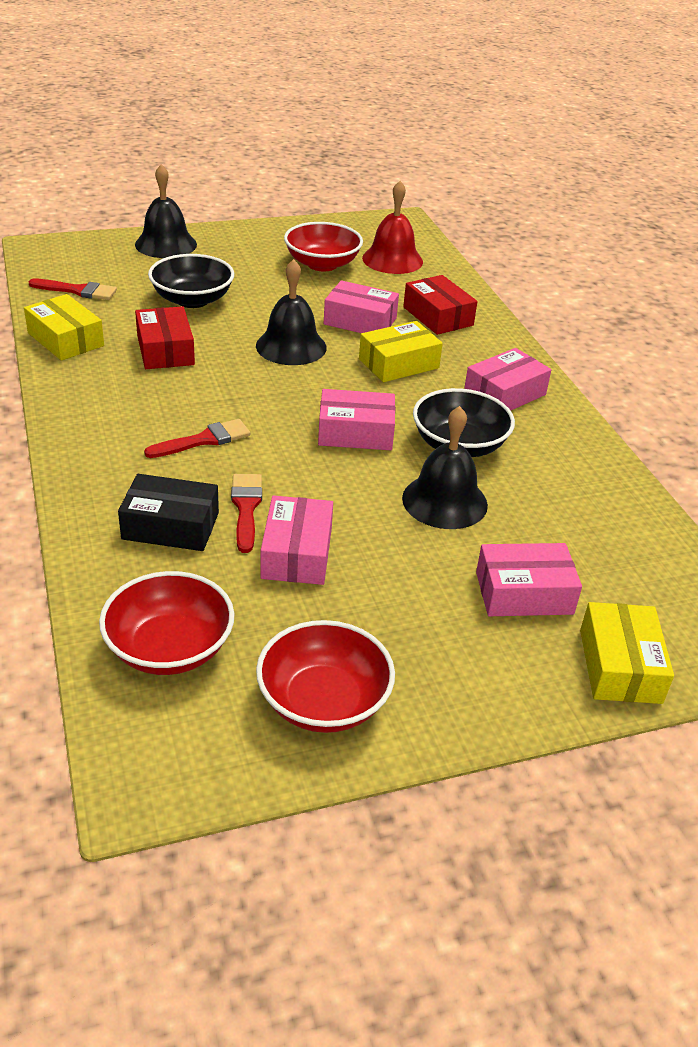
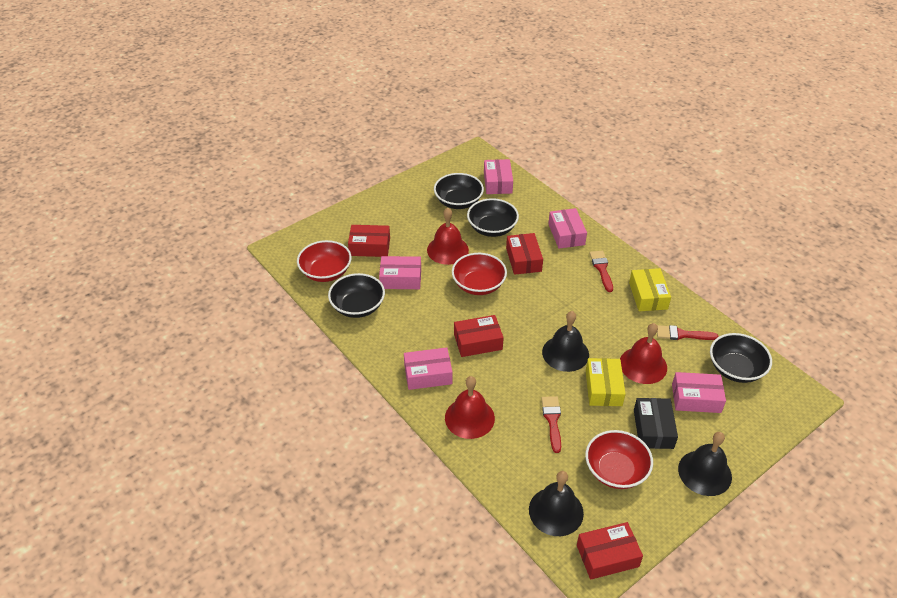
black bowl: 2 -> 4
red bell: 1 -> 3
red box: 2 -> 4
yellow box: 3 -> 2

